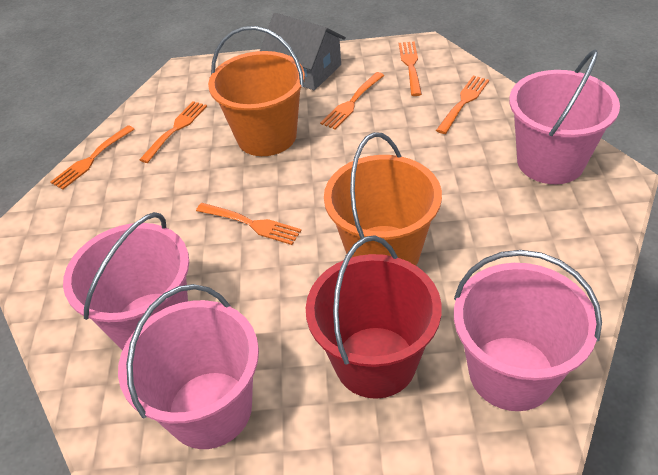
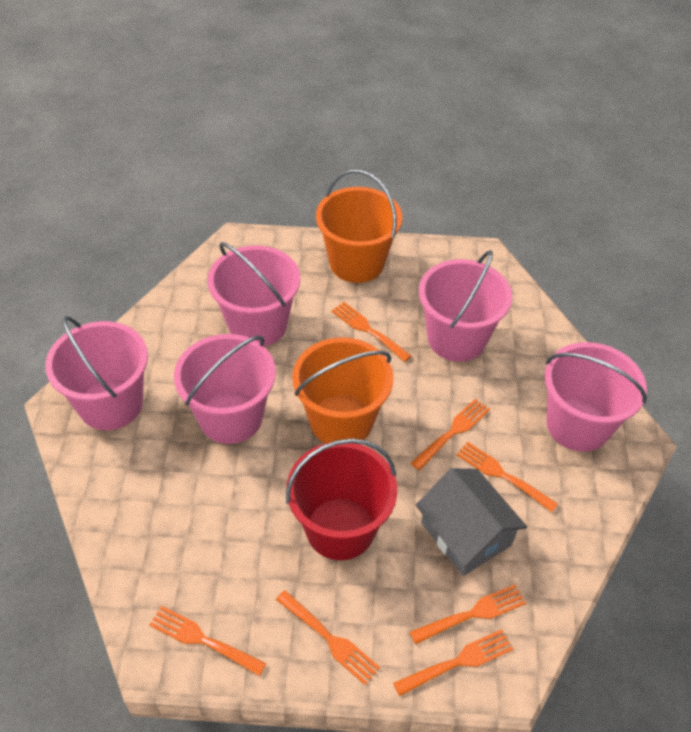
orange fork: 6 -> 7
pink bucket: 4 -> 5

